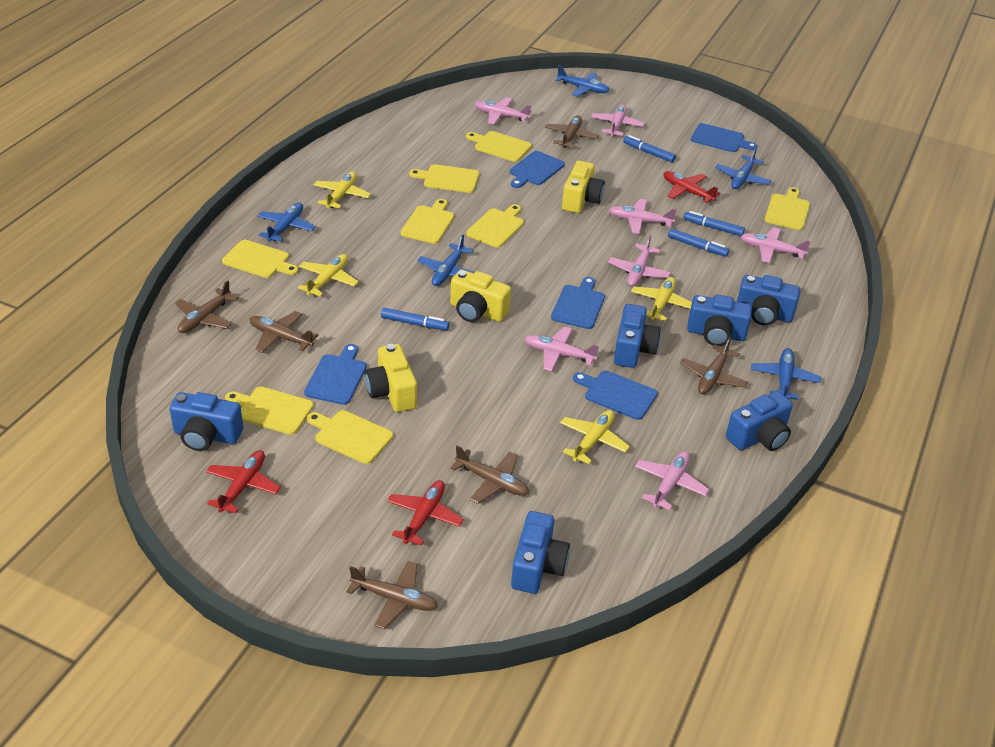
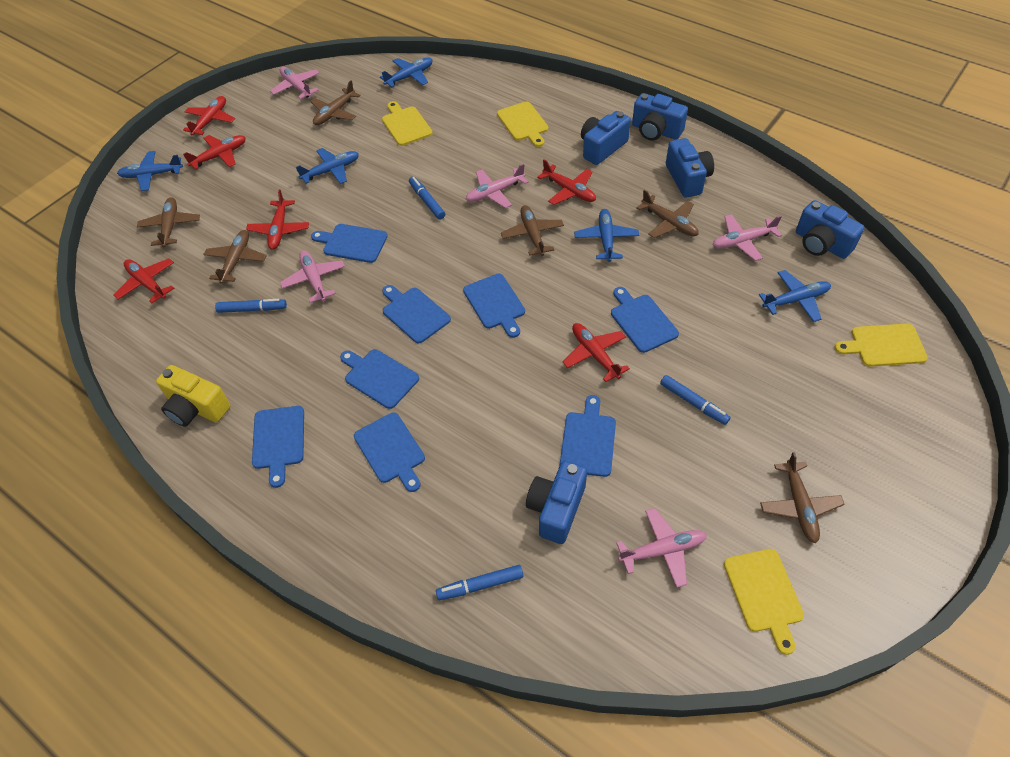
blue camera: 6 -> 5
blue cutting board: 5 -> 8
pink plane: 7 -> 5
red plane: 3 -> 6
yellow camera: 3 -> 1
yellow cutting board: 8 -> 4
yellow plane: 4 -> 0

